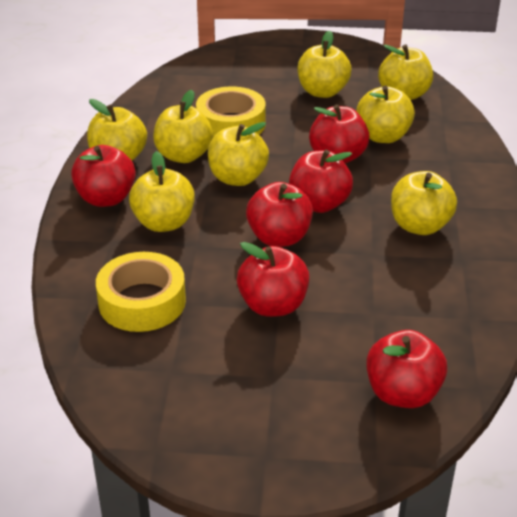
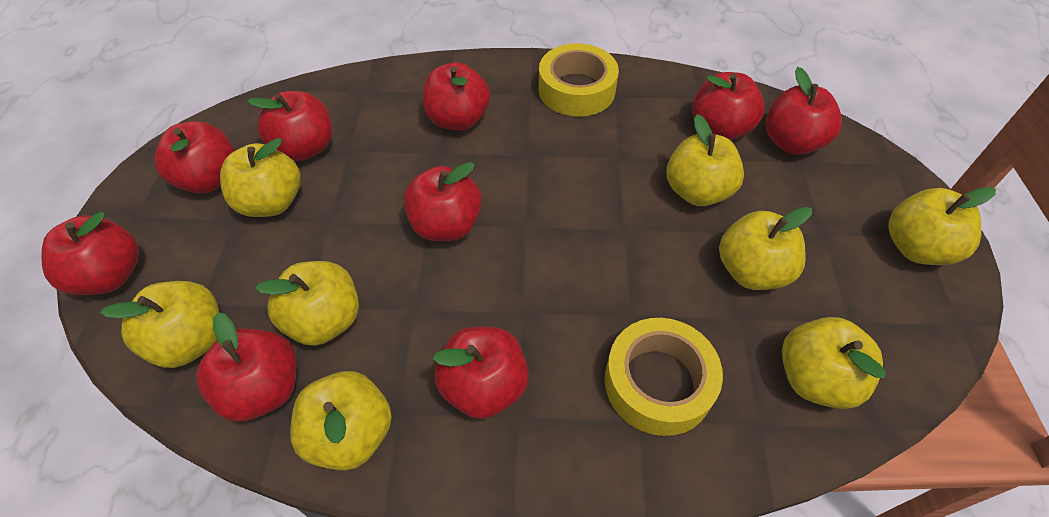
red apple: 6 -> 9

